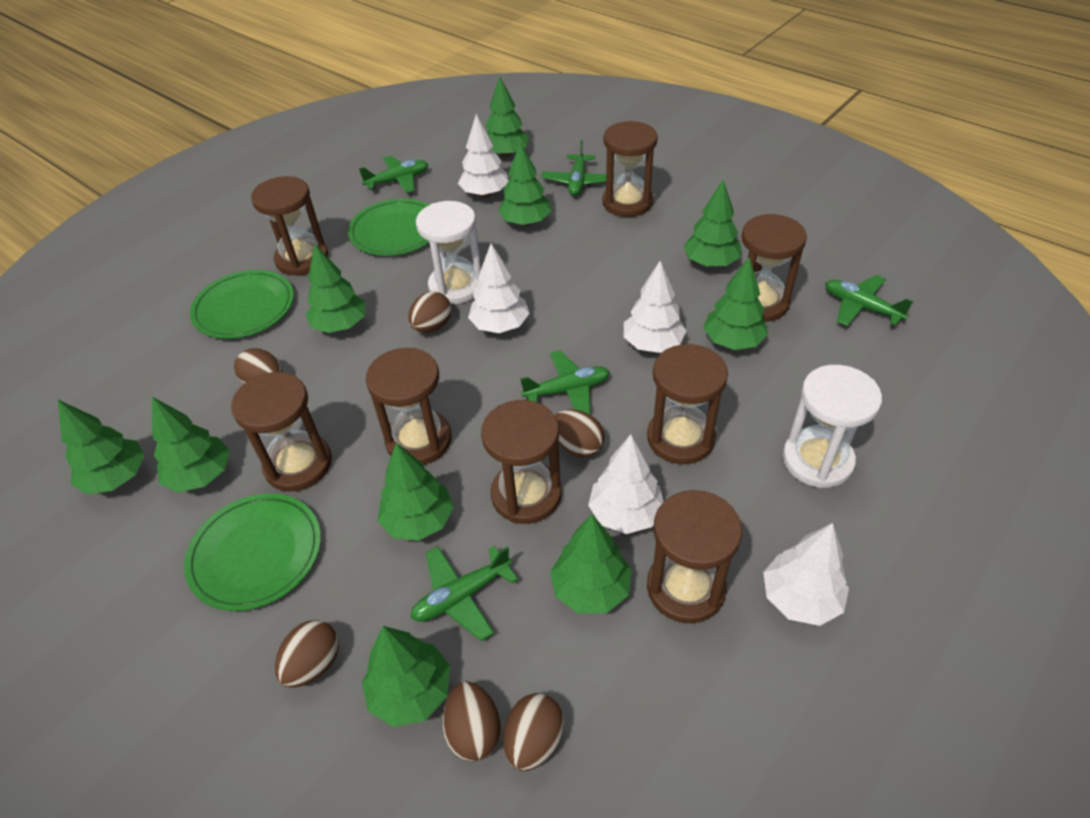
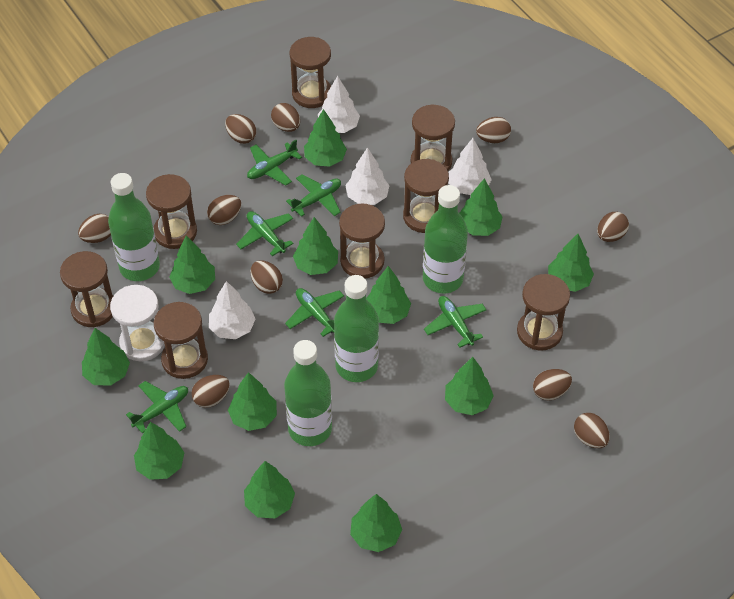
brown egg: 6 -> 10
green bottle: 0 -> 4
green plane: 5 -> 6
green plate: 3 -> 0
green tree: 10 -> 12
white hourglass: 2 -> 1
white tree: 5 -> 4

